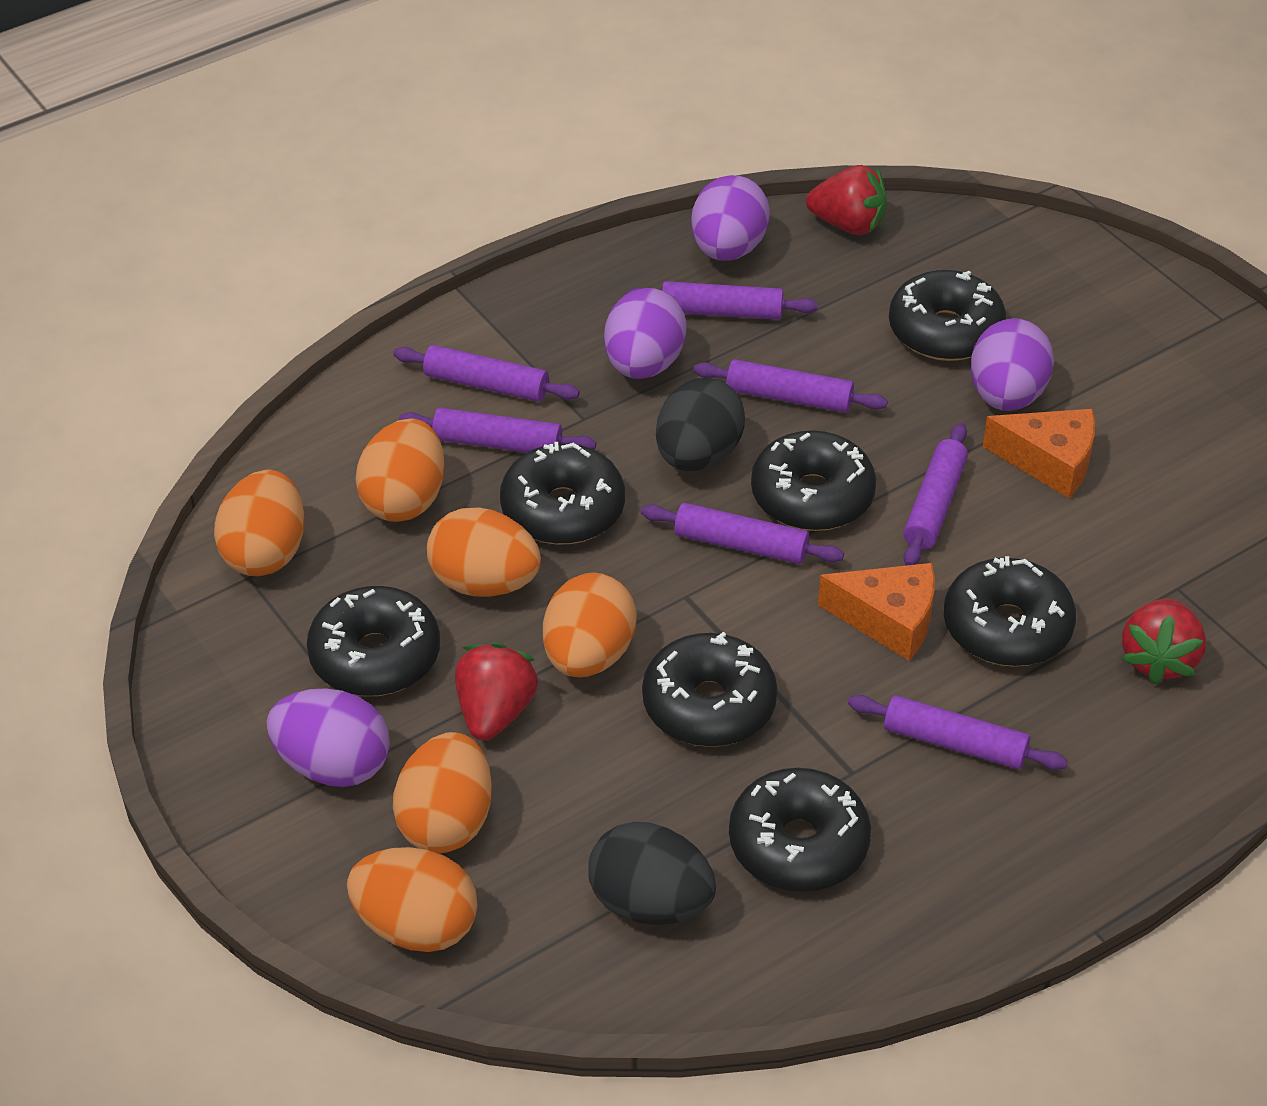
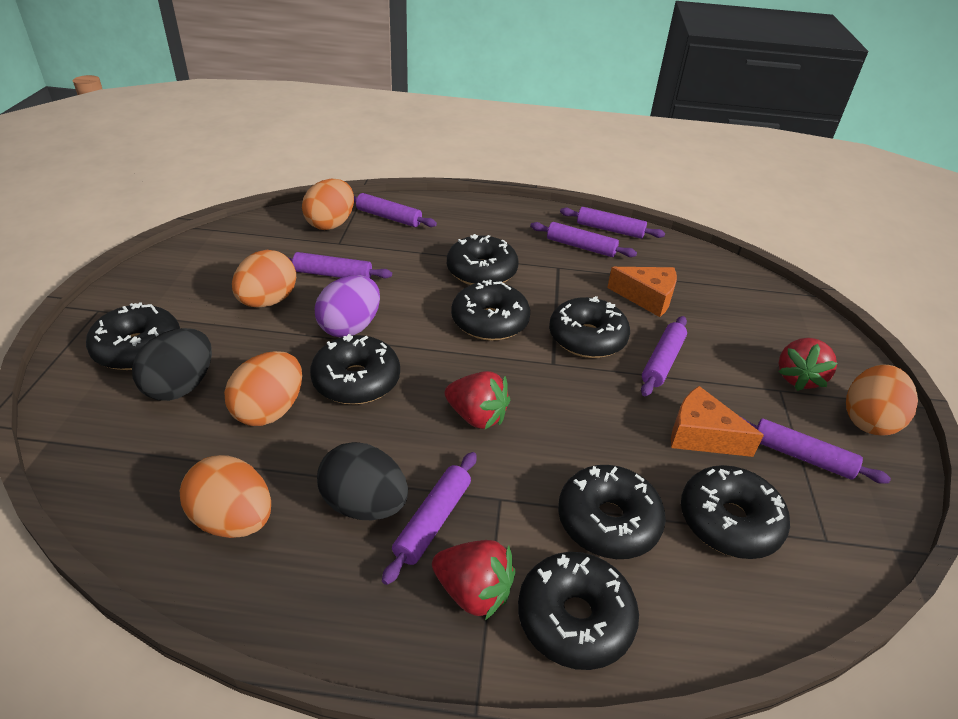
black donut: 7 -> 8
orange egg: 6 -> 5
purple egg: 4 -> 1

